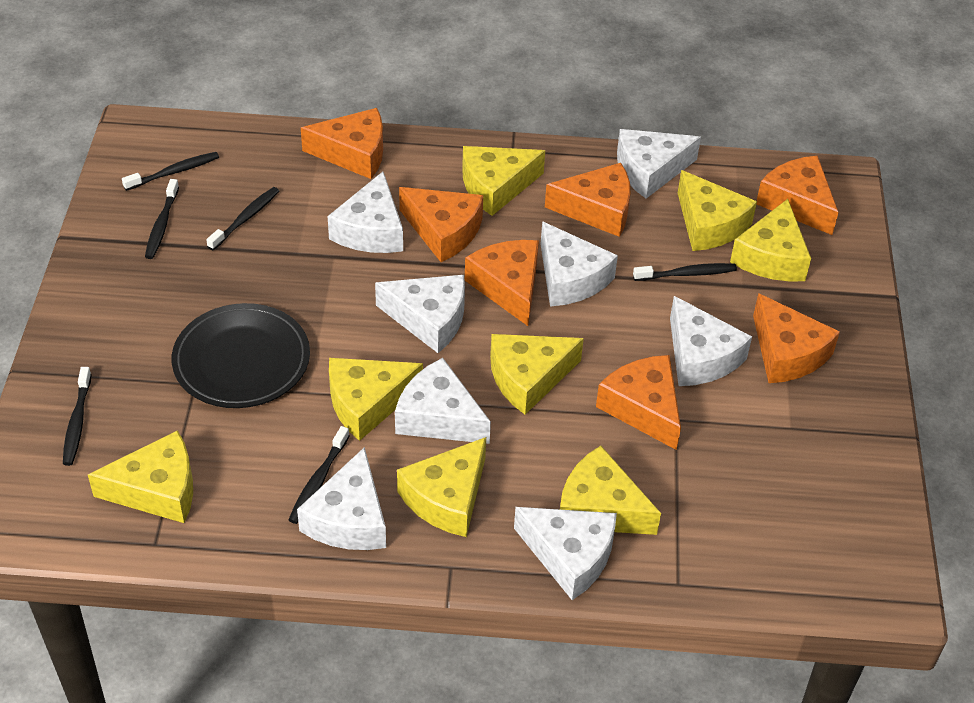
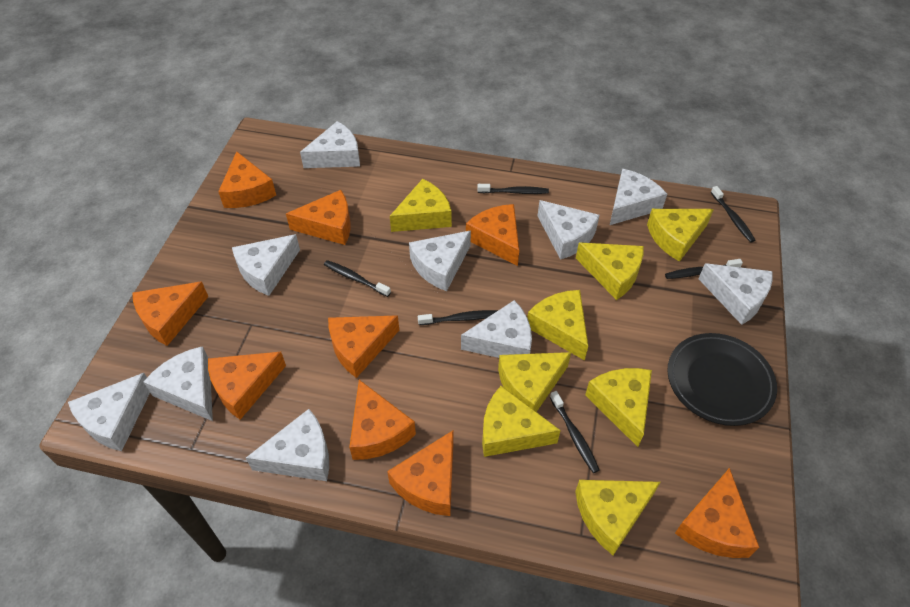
orange cheese: 7 -> 9
white cheese: 8 -> 10

